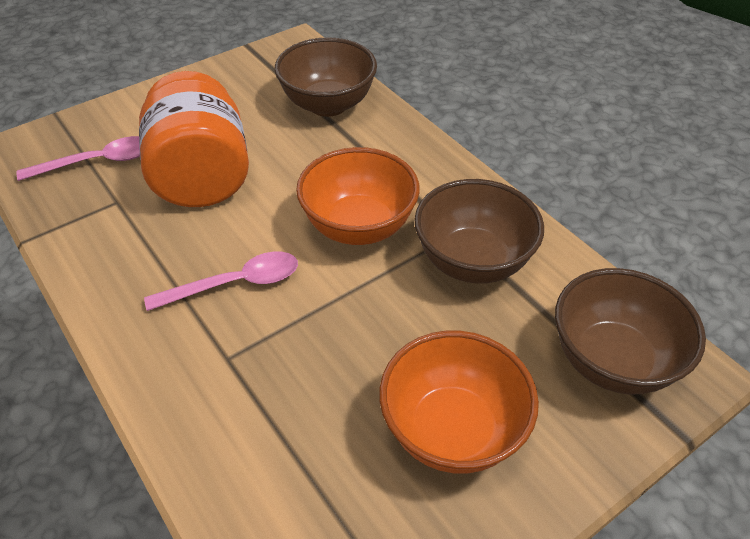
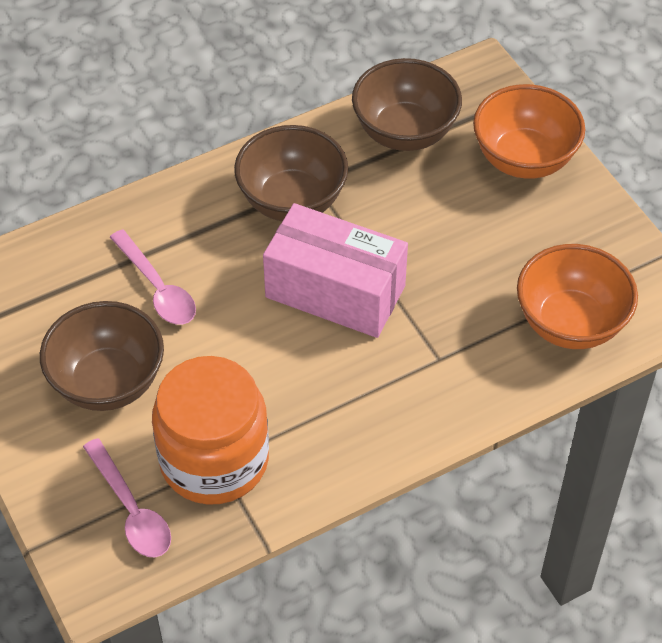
pink box: 0 -> 1

